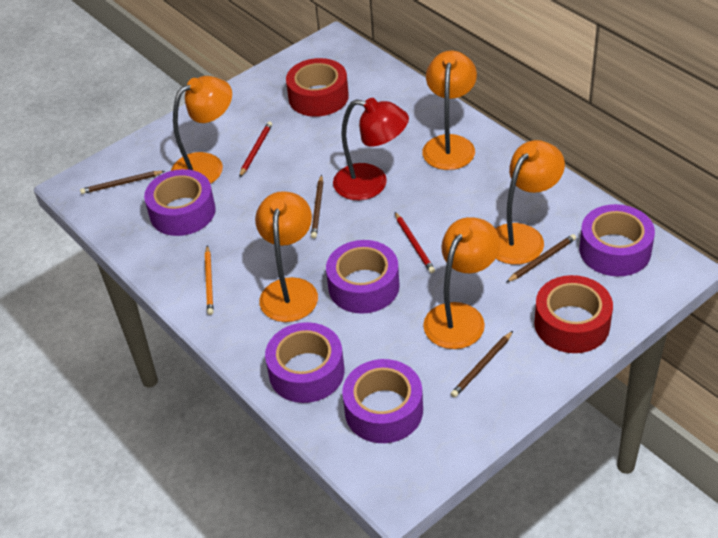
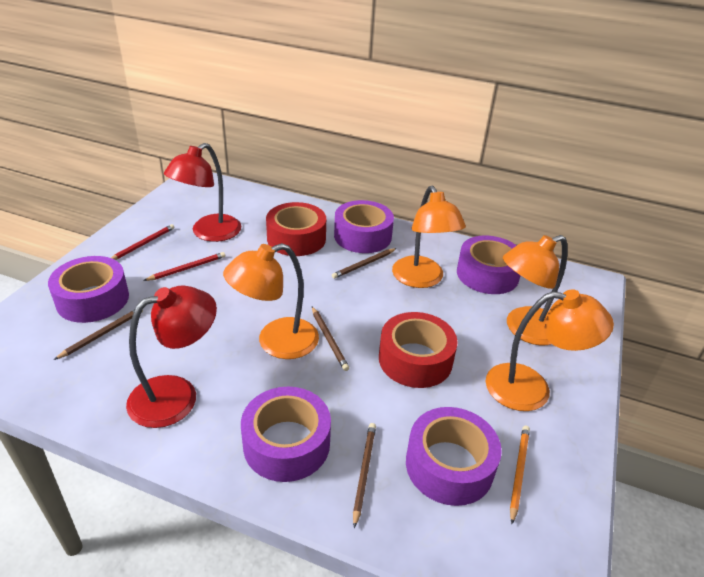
orange lamp: 5 -> 4
red lamp: 1 -> 2

